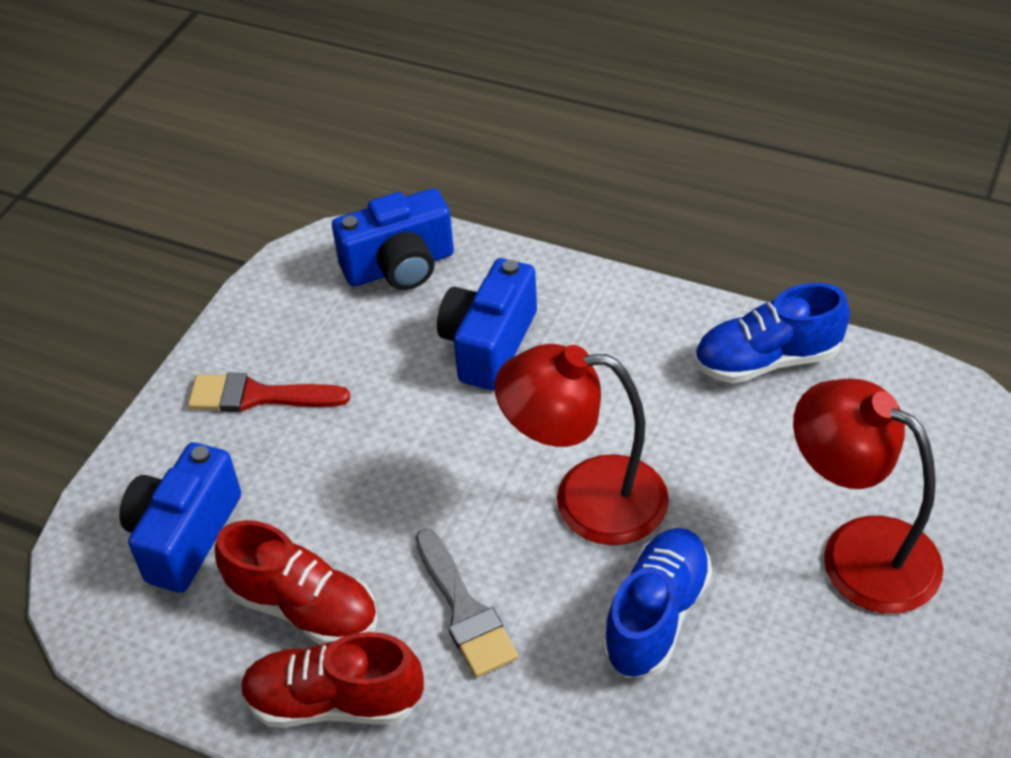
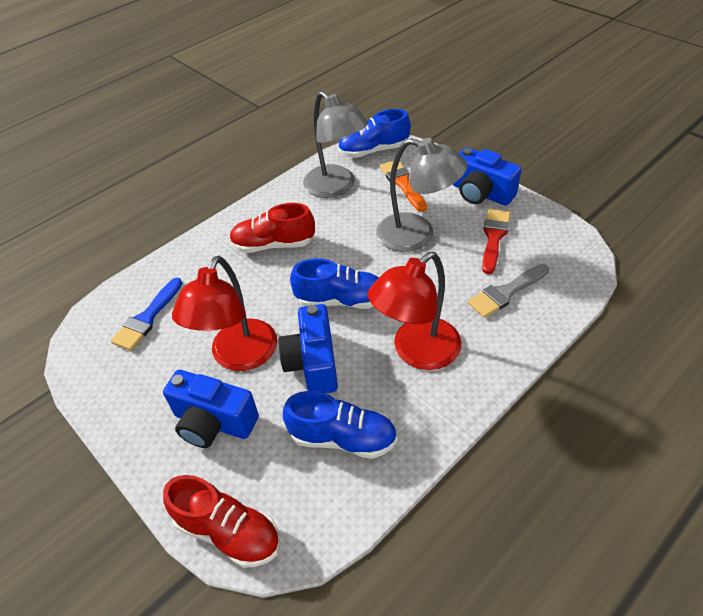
blue brush: 0 -> 1
blue shoe: 2 -> 3
grey lamp: 0 -> 2
orange brush: 0 -> 1

